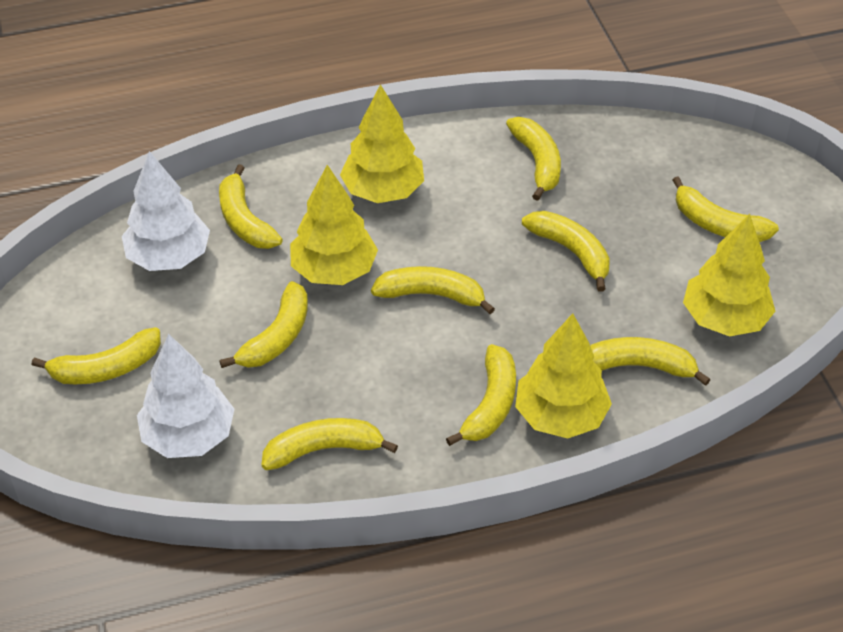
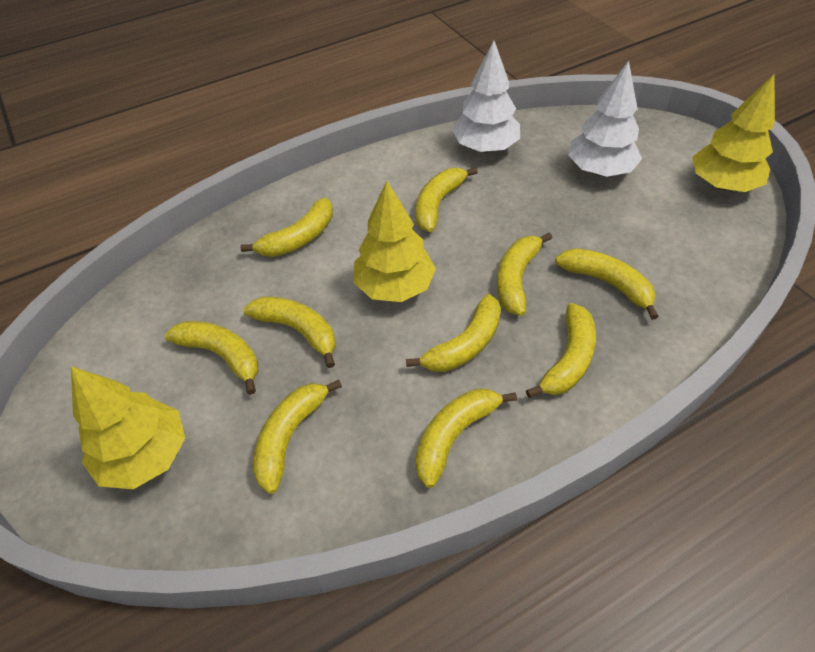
yellow tree: 4 -> 3

